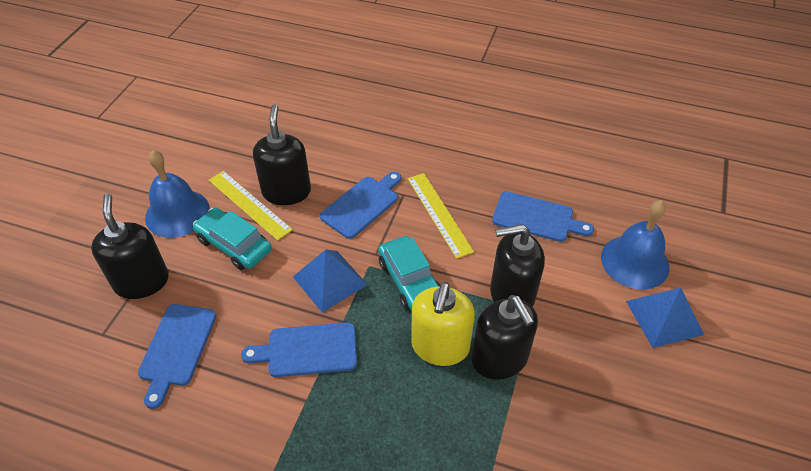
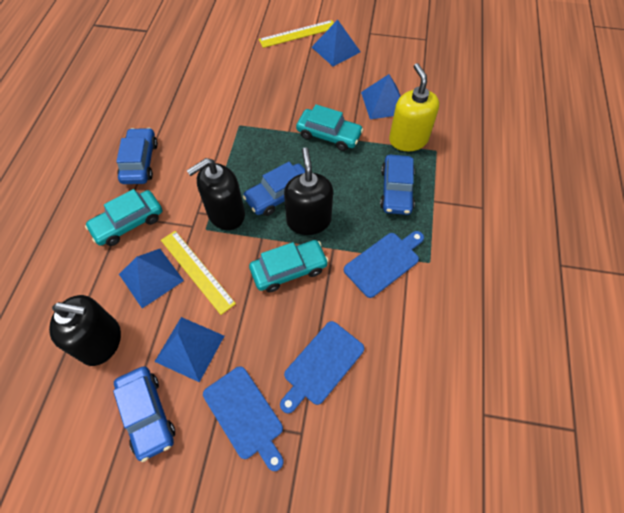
black soap dispenser: 4 -> 3
blue bell: 2 -> 0
blue car: 0 -> 4
blue cutting board: 4 -> 3
blue pyramid: 2 -> 4
turquoise car: 2 -> 3

